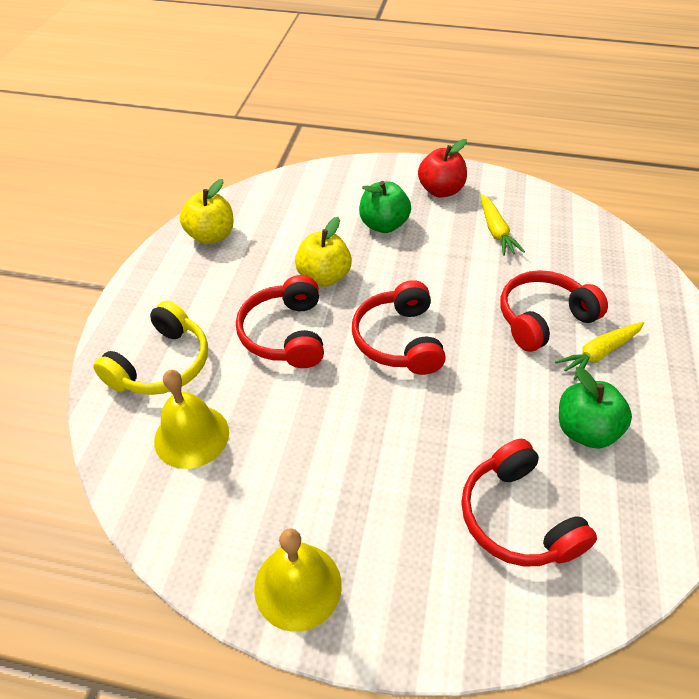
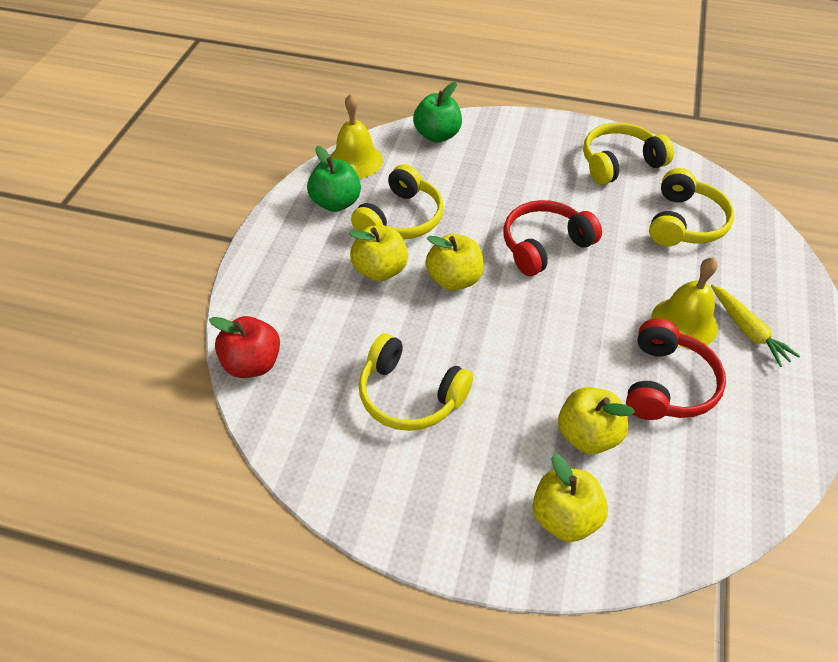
red headphones: 4 -> 2
yellow apple: 2 -> 4
yellow carrot: 2 -> 1
yellow headphones: 1 -> 4

